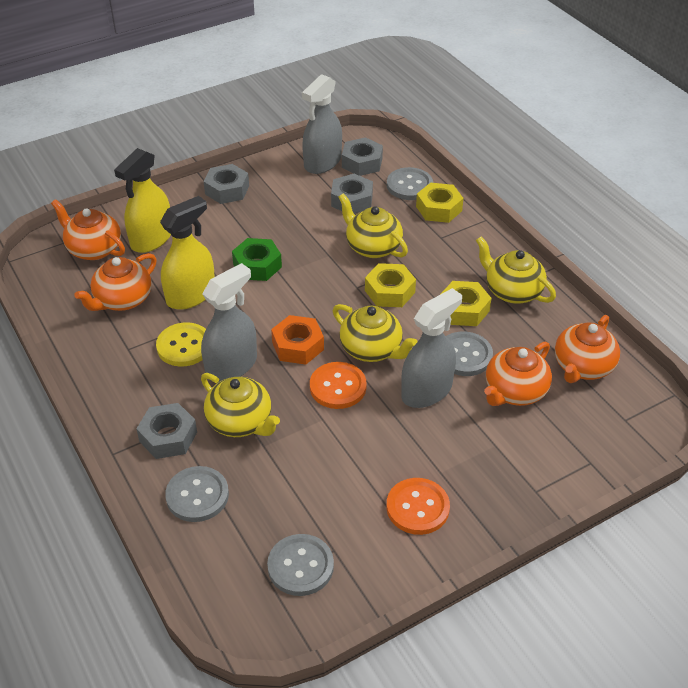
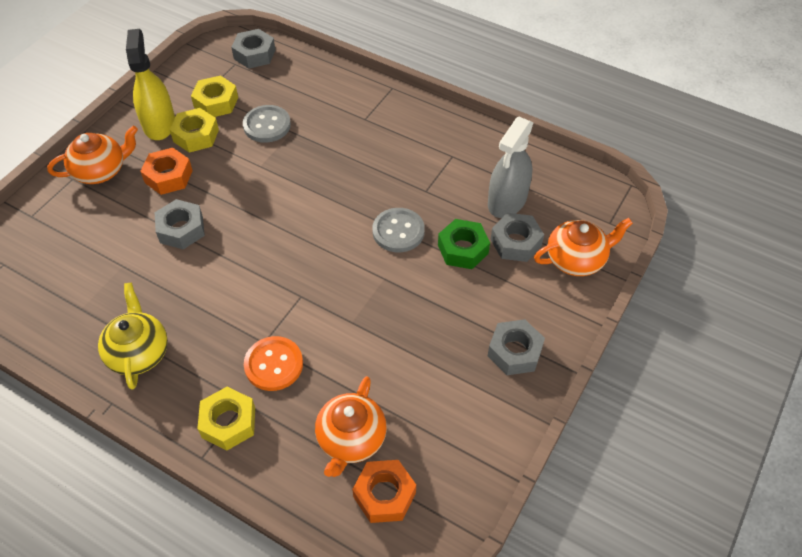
grey button: 4 -> 2
grey spray bottle: 3 -> 1
orange button: 2 -> 1
orange nut: 1 -> 2
orange teapot: 4 -> 3
yellow button: 1 -> 0
yellow spray bottle: 2 -> 1
yellow teapot: 4 -> 1

